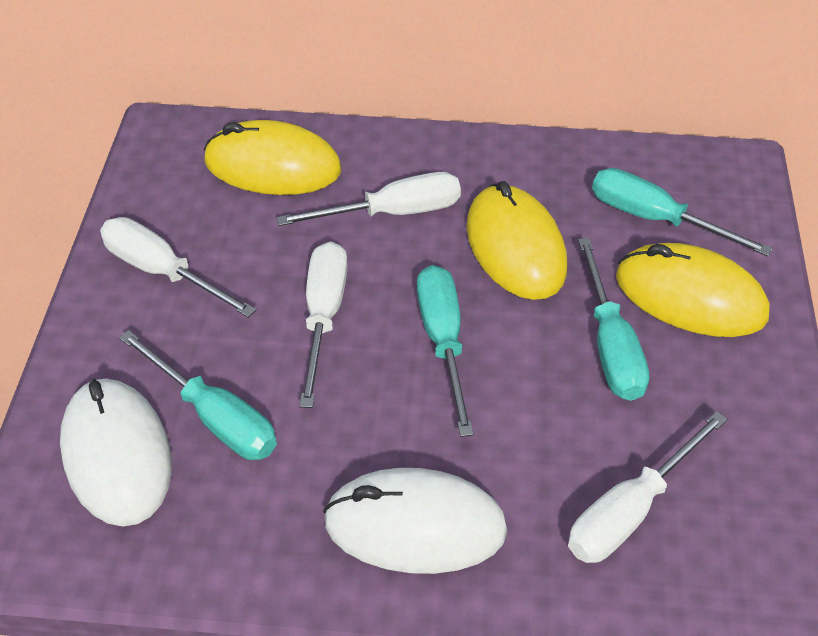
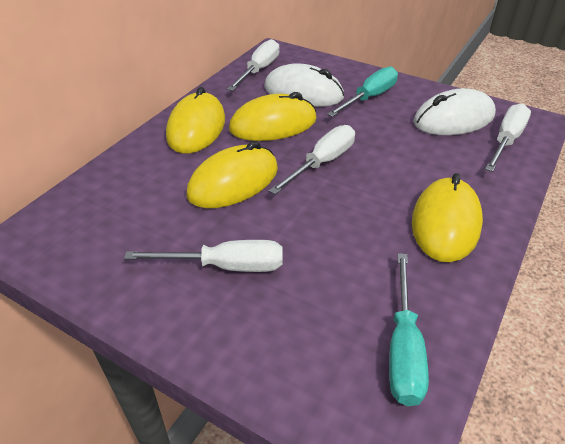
turquoise screwdriver: 4 -> 2
yellow mouse: 3 -> 4

